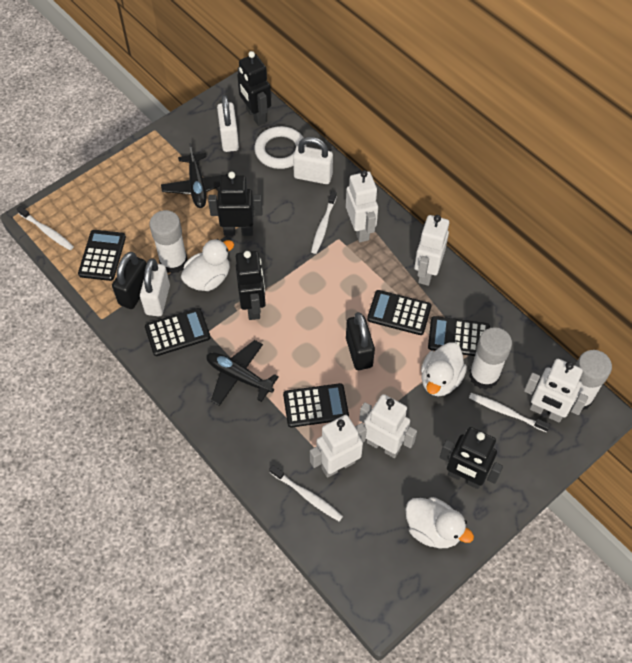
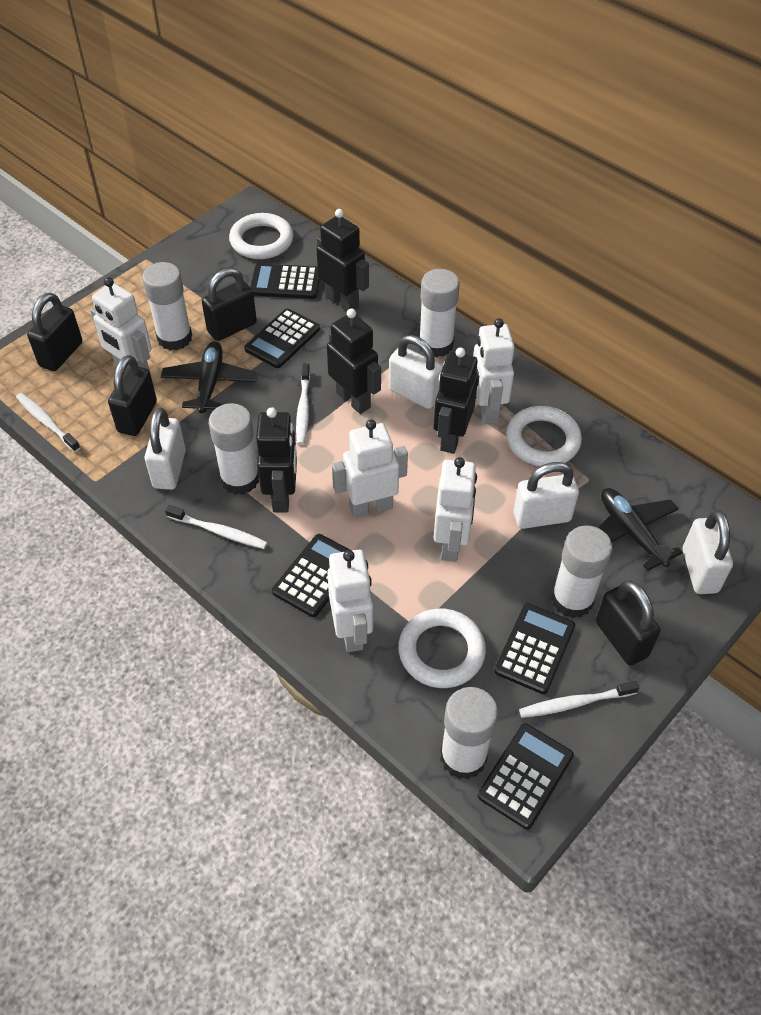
black padlock: 2 -> 4
white duck: 3 -> 0
white glue stick: 3 -> 5
white padlock: 3 -> 4
white ring: 1 -> 3

